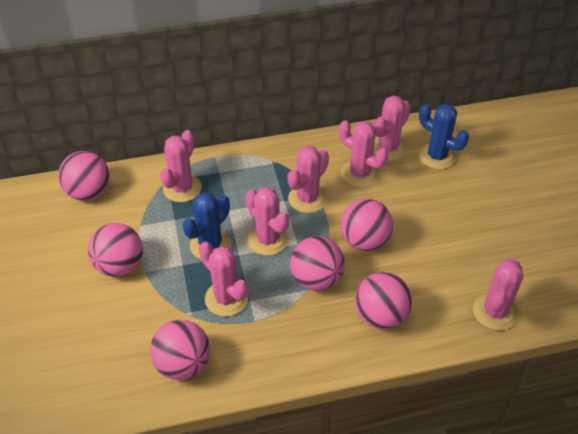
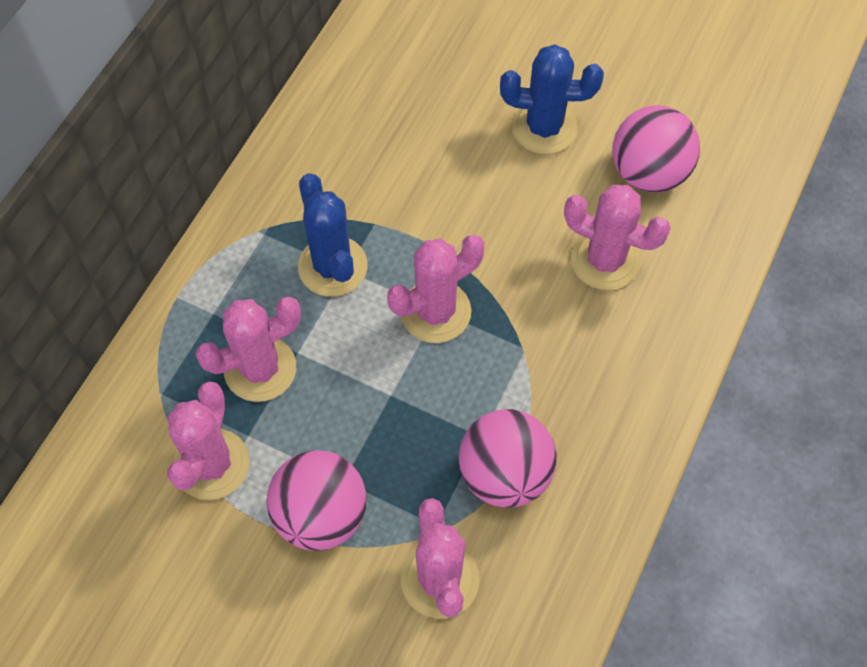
pink ball: 6 -> 3
pink cactus: 7 -> 5

